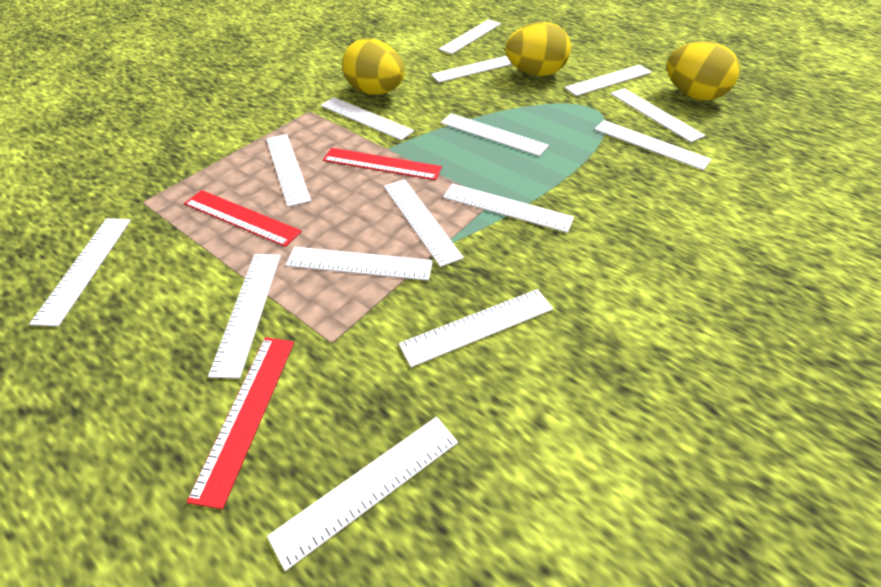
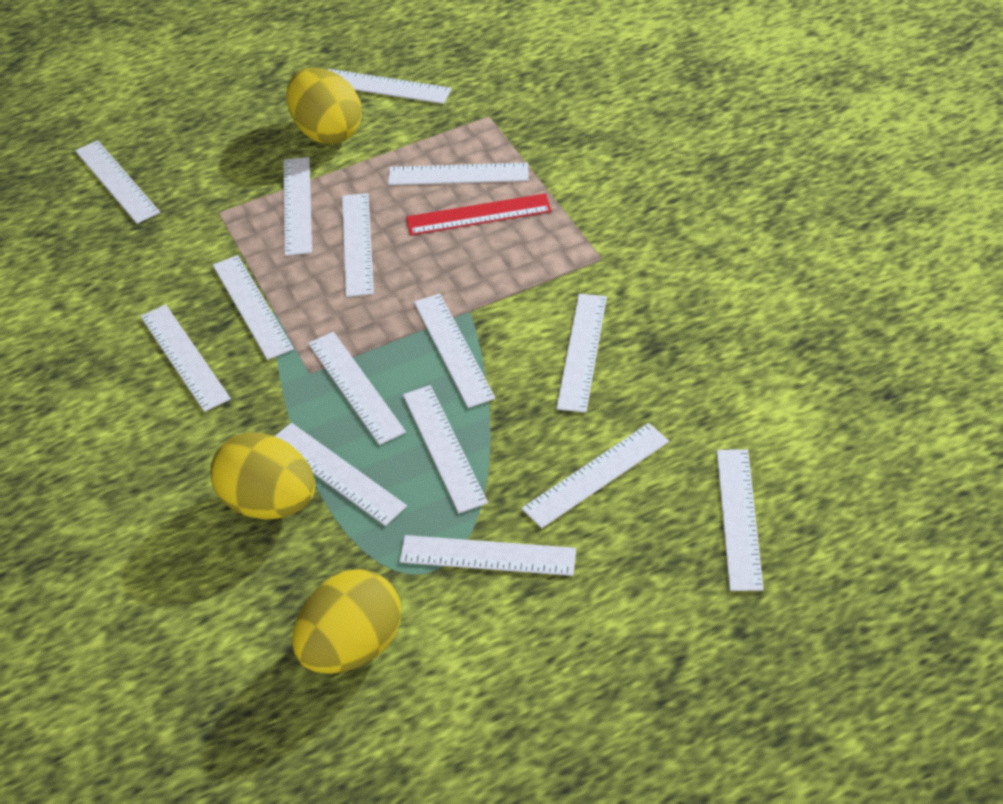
red ruler: 3 -> 1

